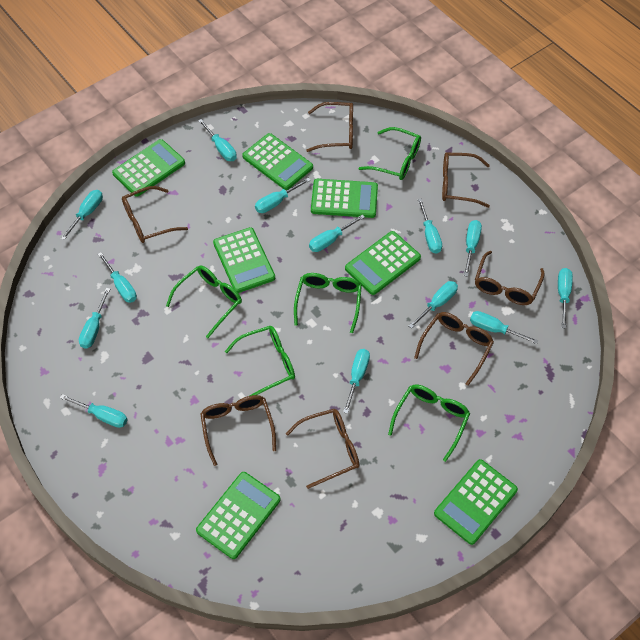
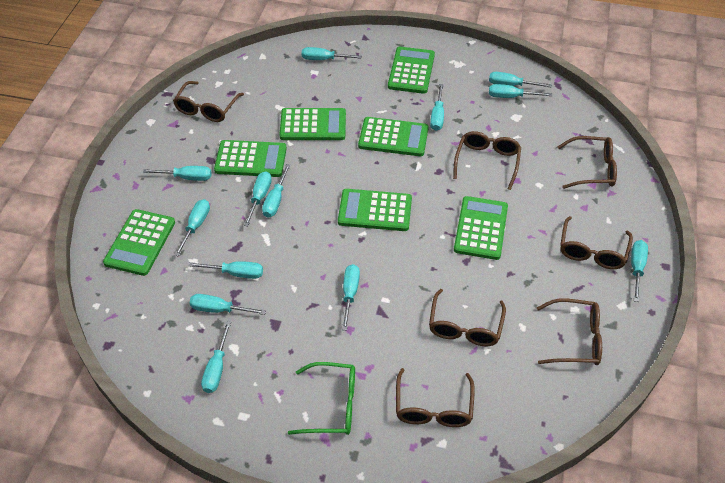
green glasses: 5 -> 1

